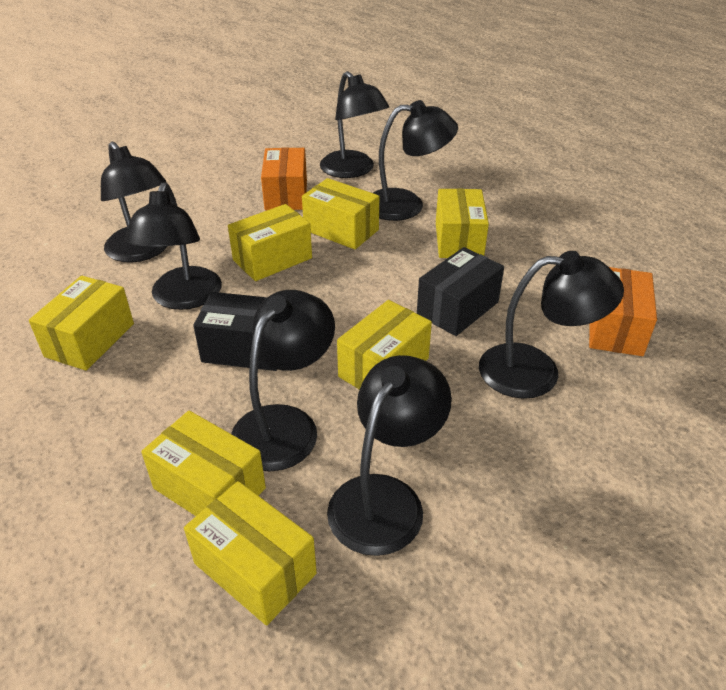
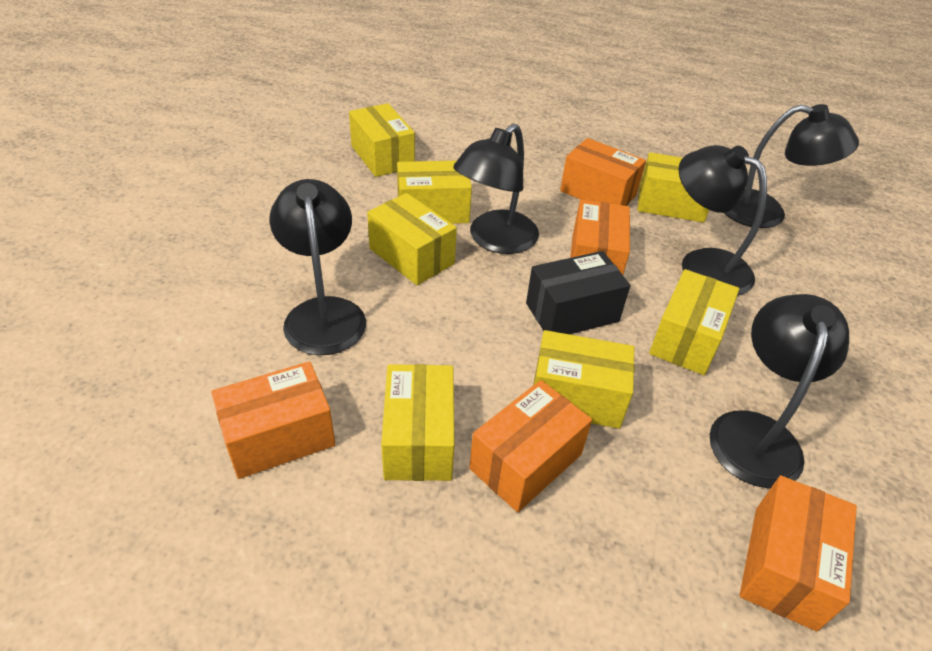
black box: 2 -> 1
black lamp: 7 -> 5
orange box: 2 -> 5

